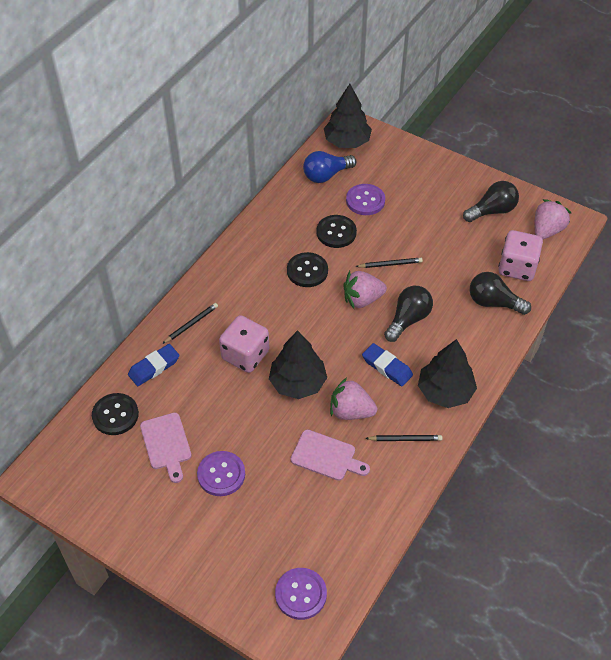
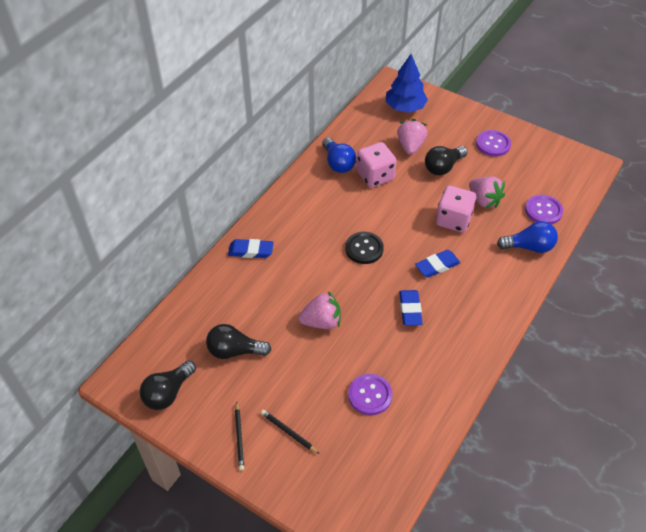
black button: 3 -> 1
black pencil: 3 -> 2
black tree: 3 -> 0
blue eraser: 2 -> 3
blue light bulb: 1 -> 2
blue tree: 0 -> 1
pink cutting board: 2 -> 0

